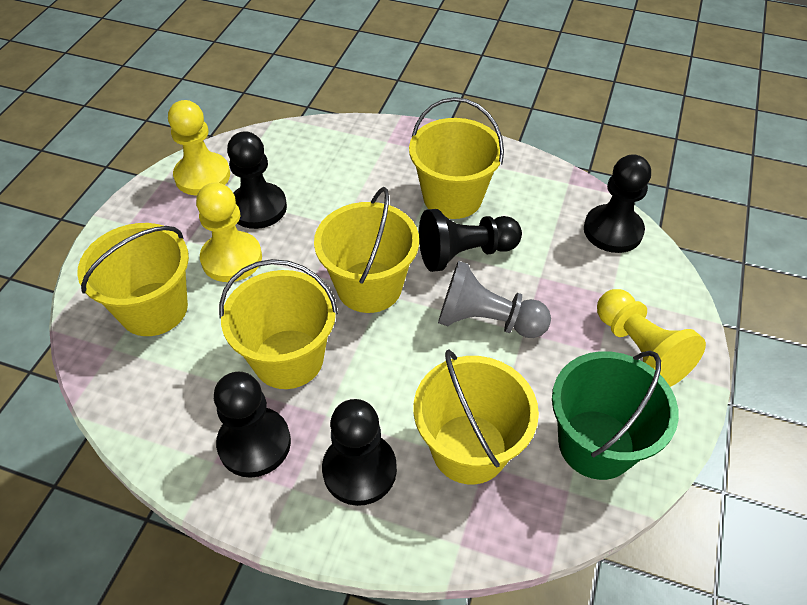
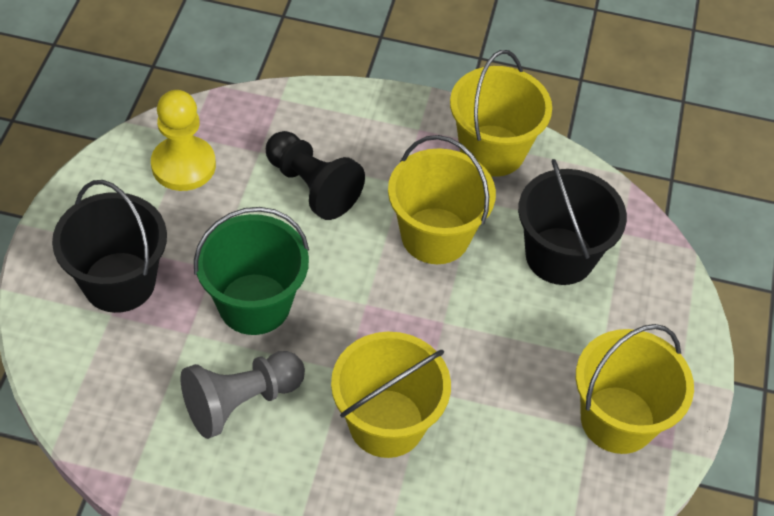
black bucket: 0 -> 2
black pawn: 5 -> 1
yellow bucket: 5 -> 4
yellow pawn: 3 -> 1

